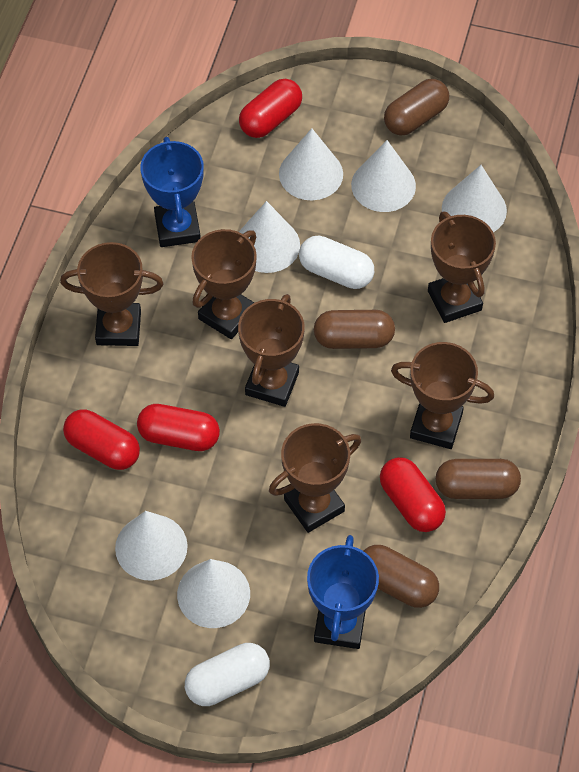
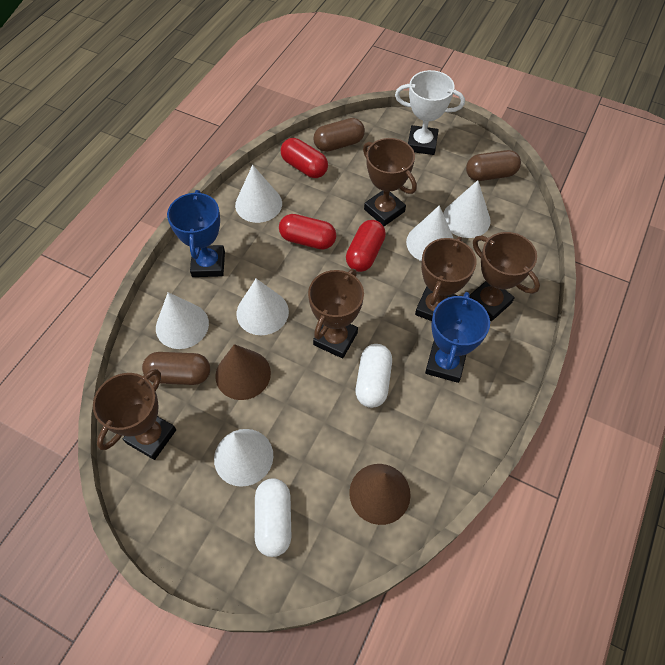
brown capsule: 4 -> 3
brown cone: 0 -> 2
brown trophy: 6 -> 5
red capsule: 4 -> 3
white trophy: 0 -> 1

